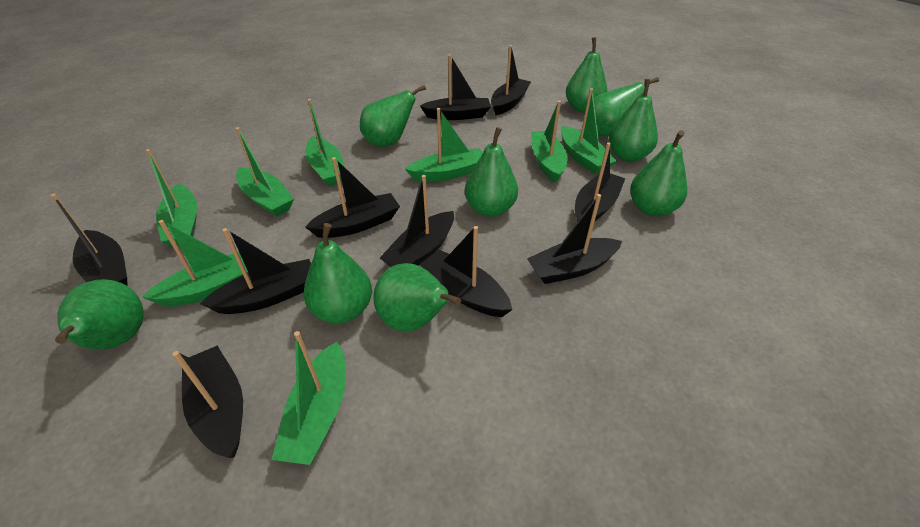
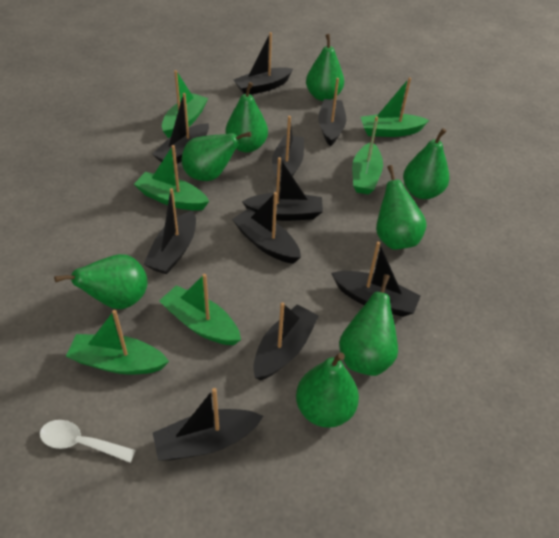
green boat: 8 -> 6
green pear: 9 -> 8
white spoon: 0 -> 1

